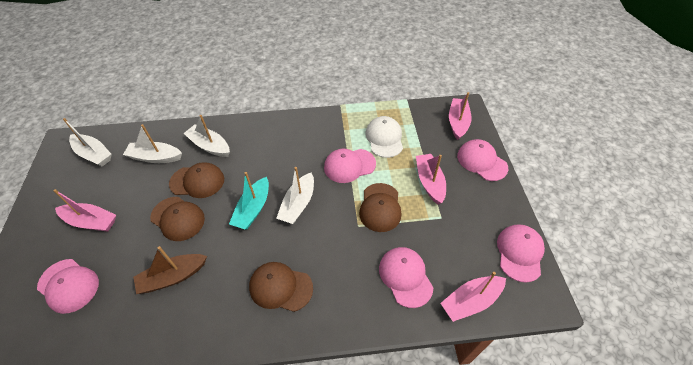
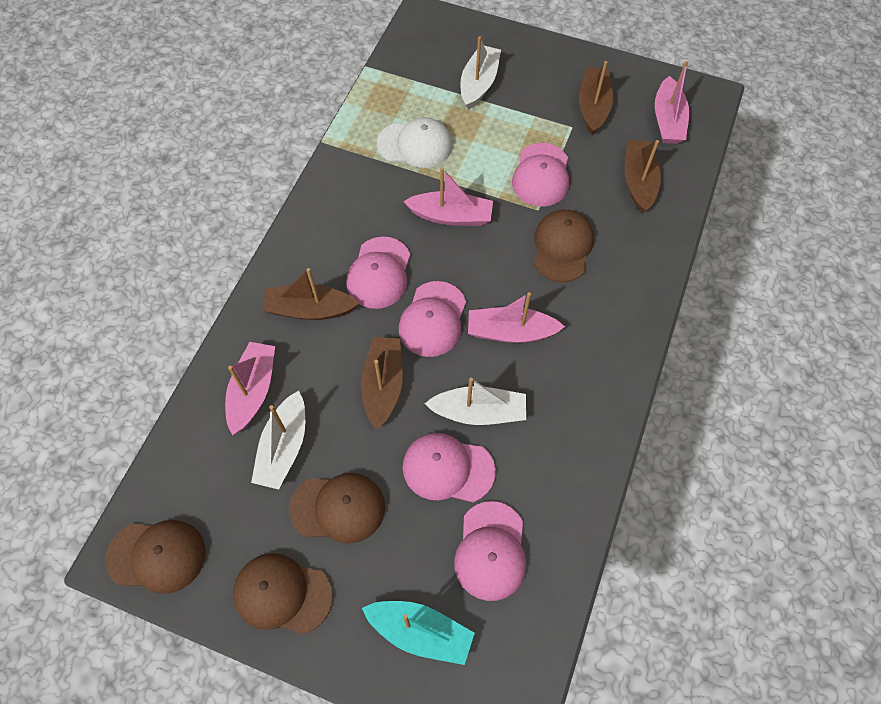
brown boat: 1 -> 4
white boat: 4 -> 3

